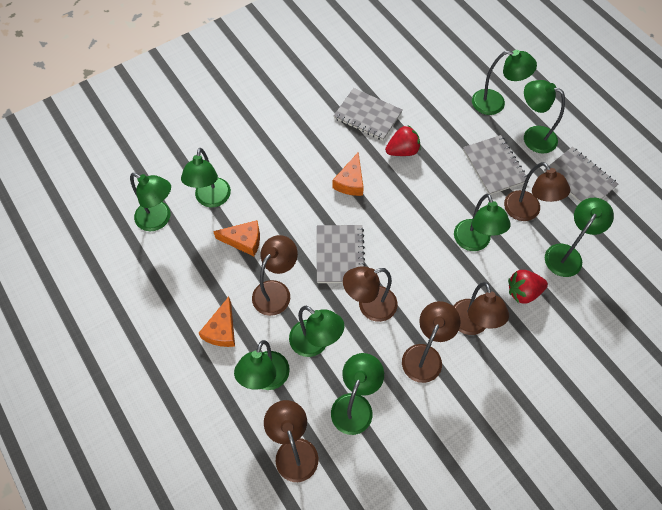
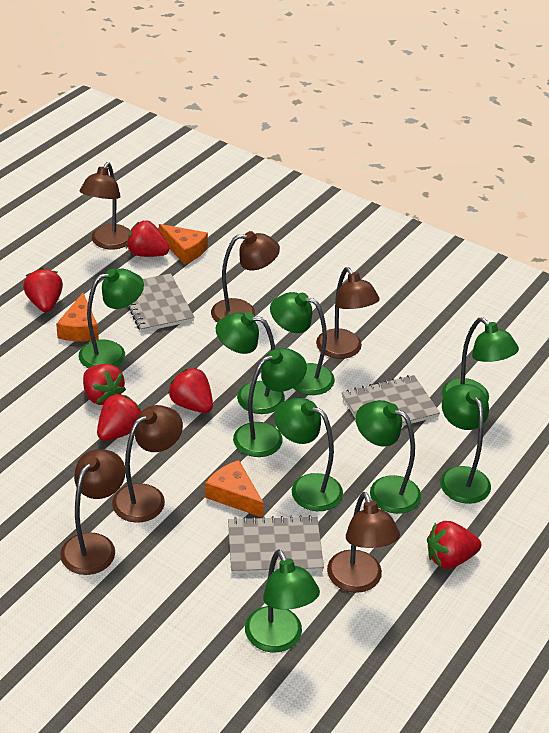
grey notebook: 4 -> 3
red strawberry: 2 -> 6

